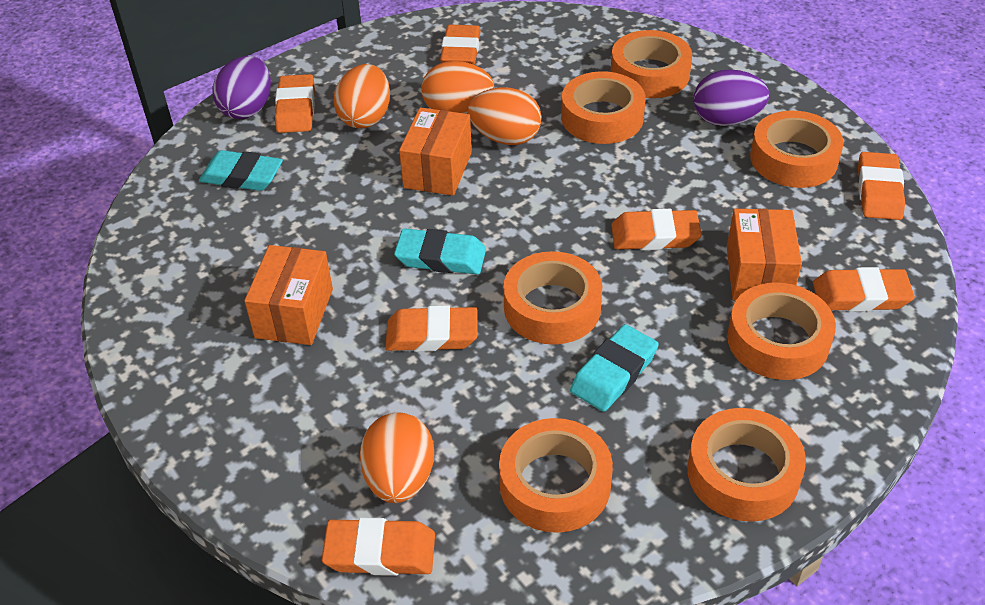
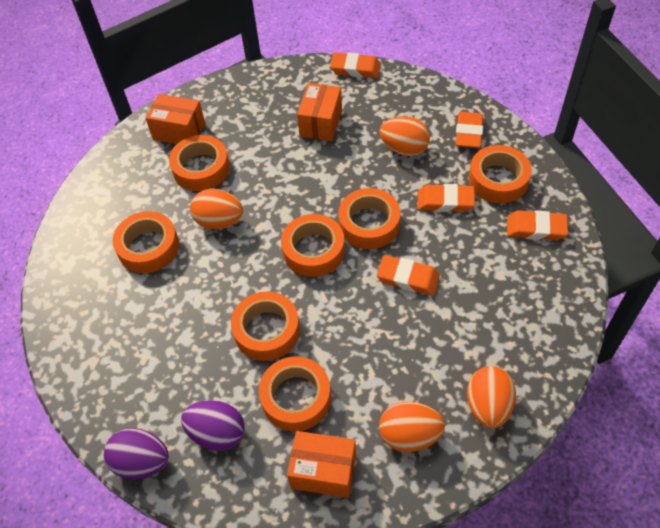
orange eraser: 7 -> 5
turquoise eraser: 3 -> 0

